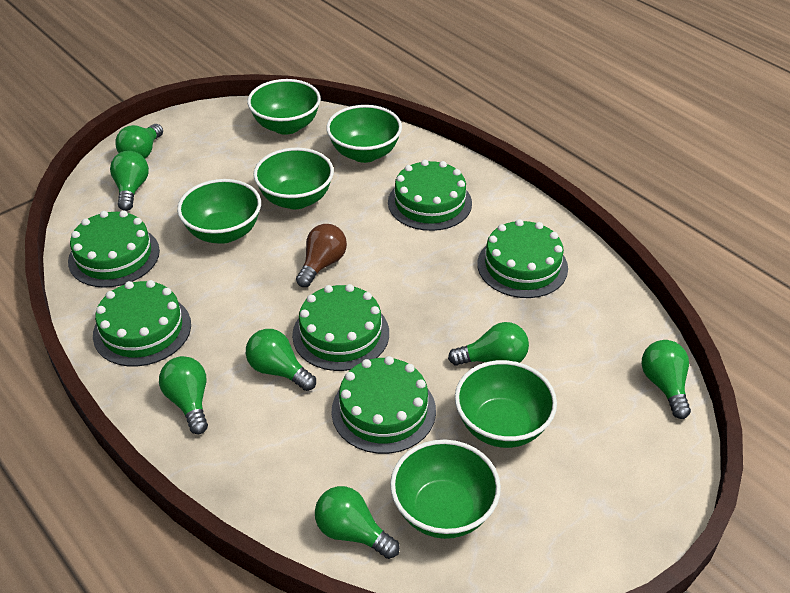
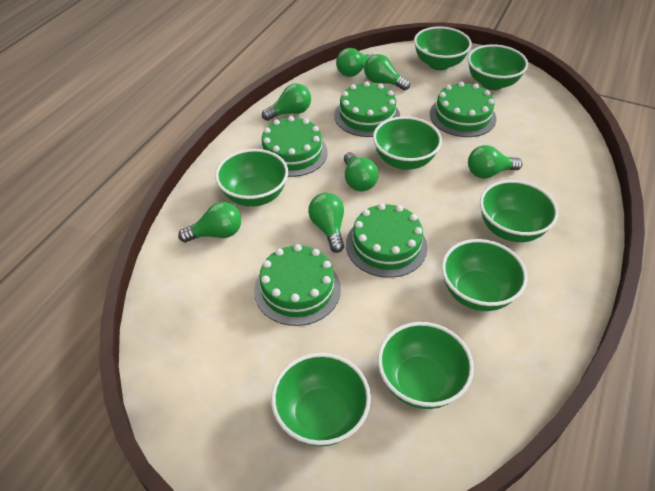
brown light bulb: 1 -> 0
green bowl: 6 -> 8
green cake: 6 -> 5

